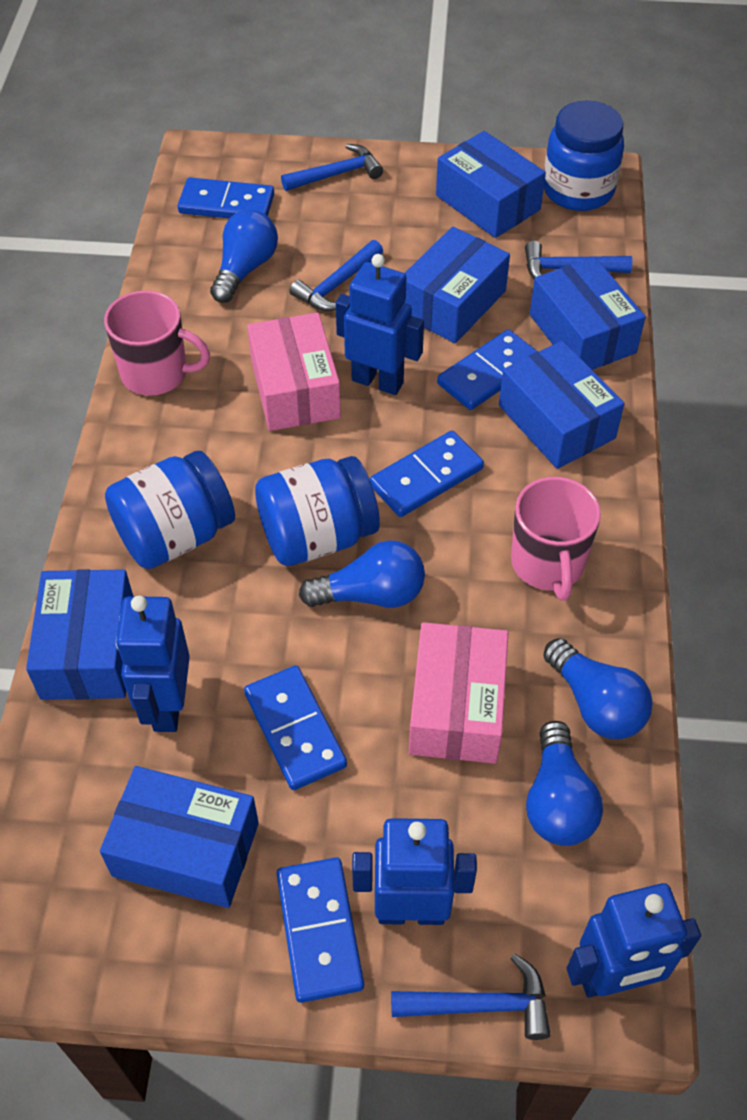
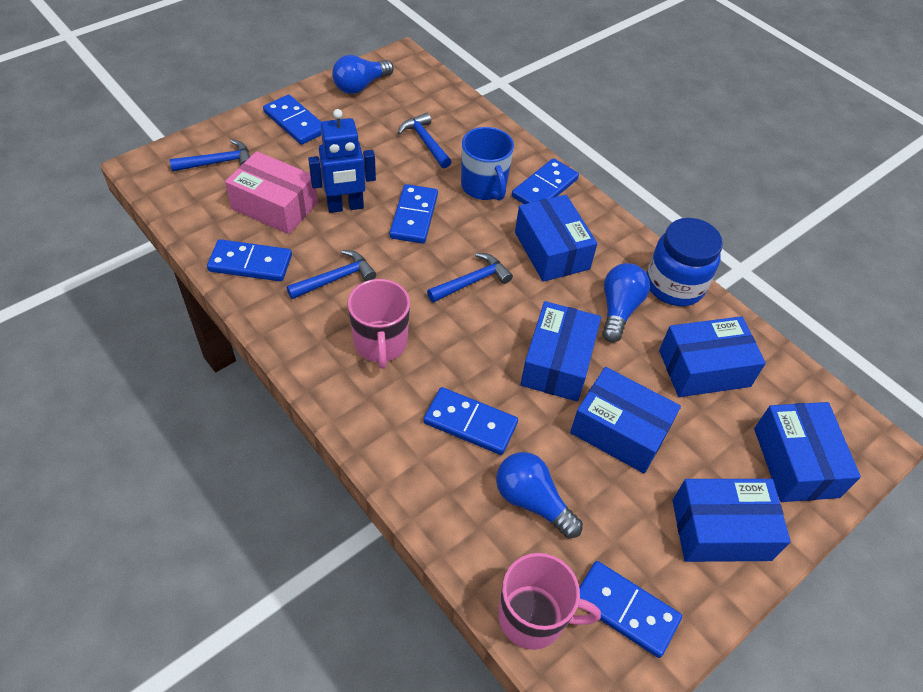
blue domino: 5 -> 6
blue jar: 3 -> 1
blue light bulb: 4 -> 3
blue mug: 0 -> 1
blue robot: 4 -> 1
pink box: 2 -> 1

